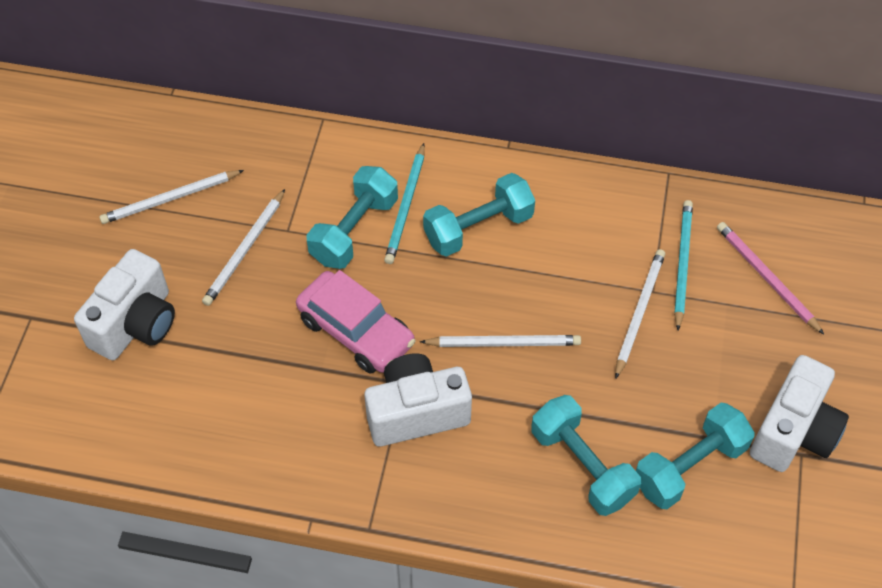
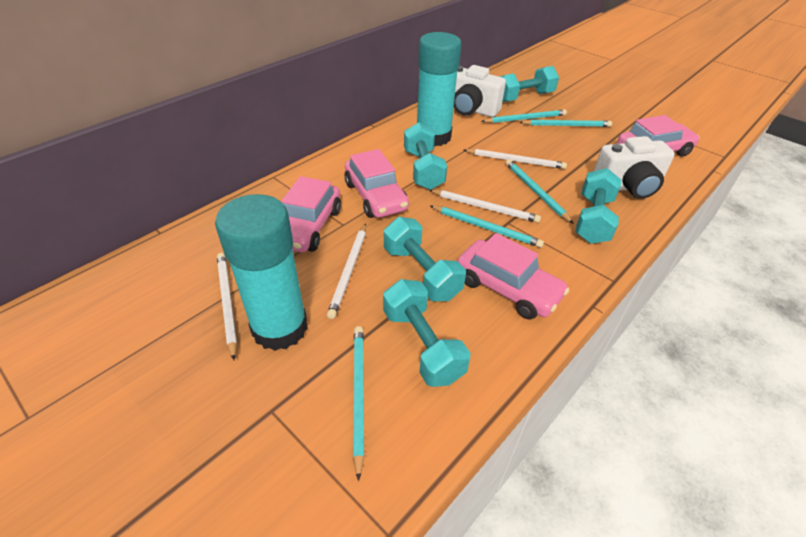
pink car: 1 -> 4
pink pencil: 1 -> 0
turquoise dumbbell: 4 -> 5
turquoise glue stick: 0 -> 2
turquoise pencil: 2 -> 5
white camera: 3 -> 2

